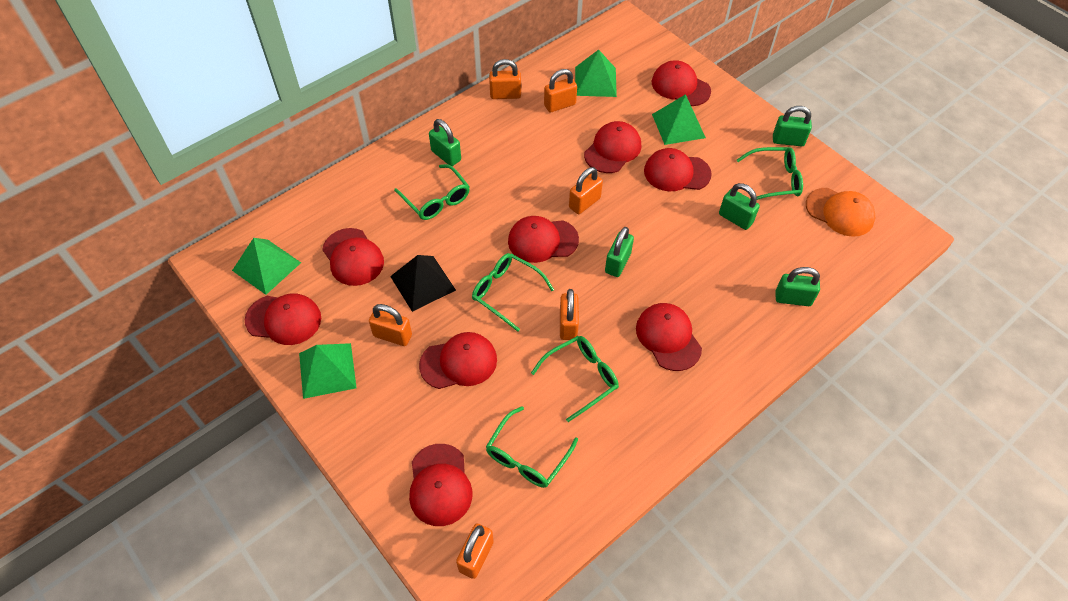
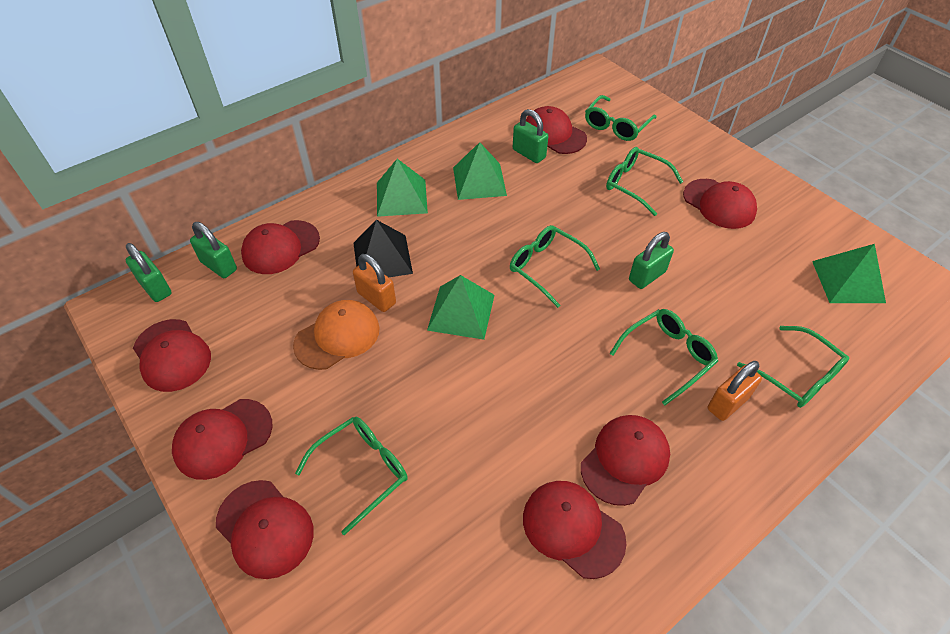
green glasses: 5 -> 6
green padlock: 5 -> 4
orange padlock: 6 -> 2
red cap: 9 -> 8

